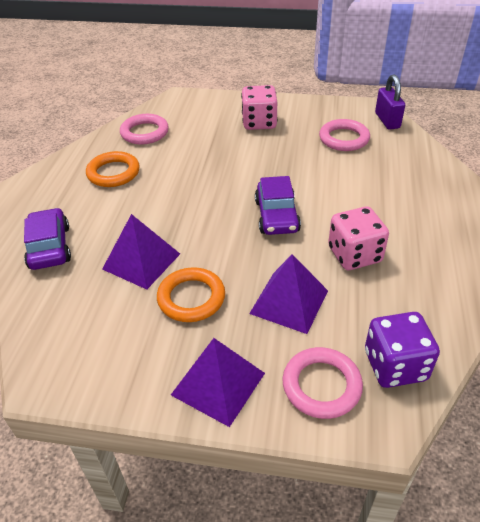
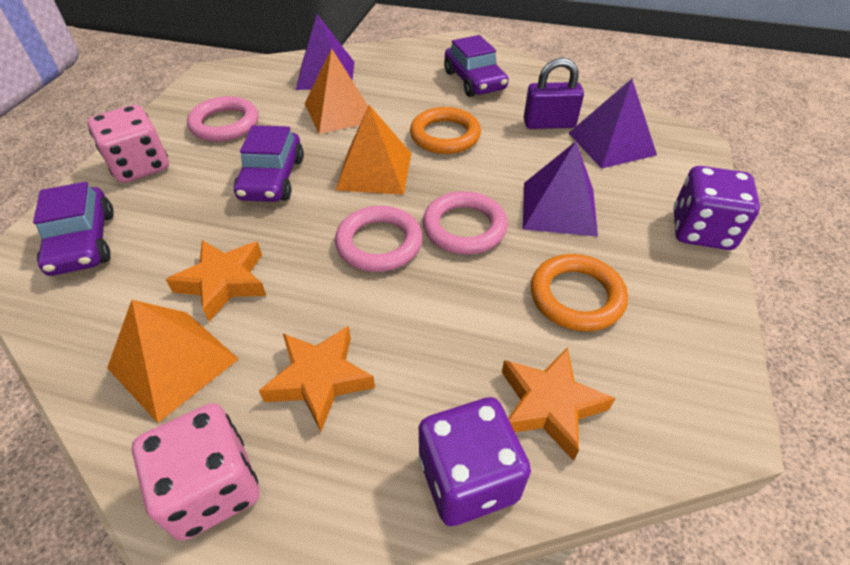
orange pyramid: 0 -> 3
orange star: 0 -> 3
purple car: 2 -> 3
purple dice: 1 -> 2

